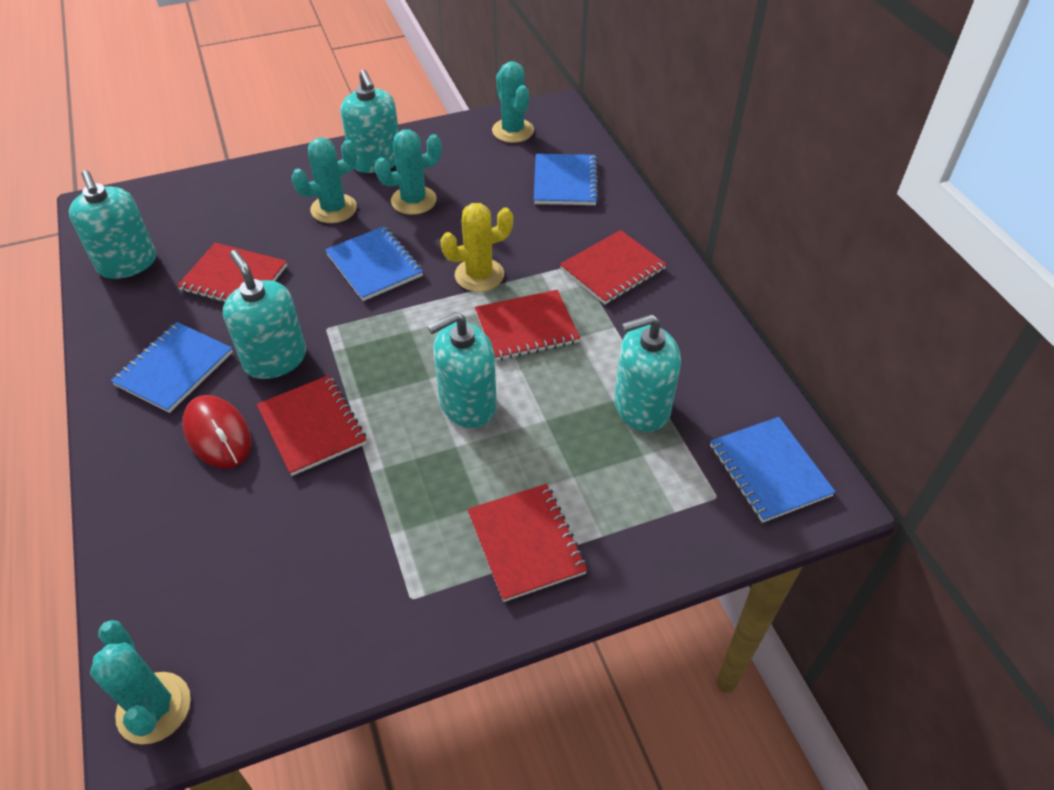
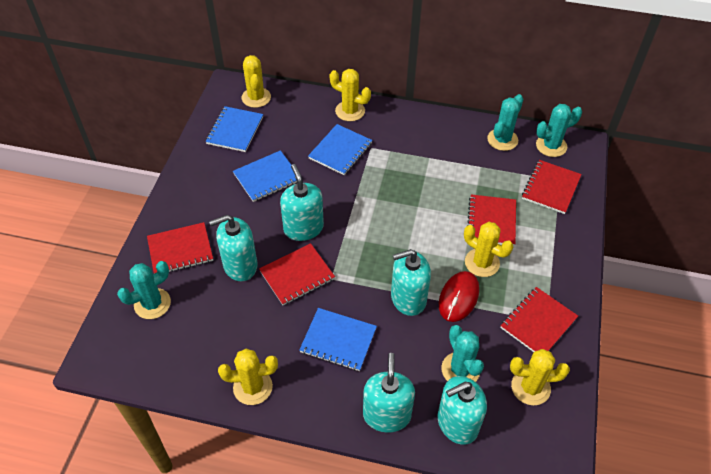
yellow cactus: 1 -> 5

